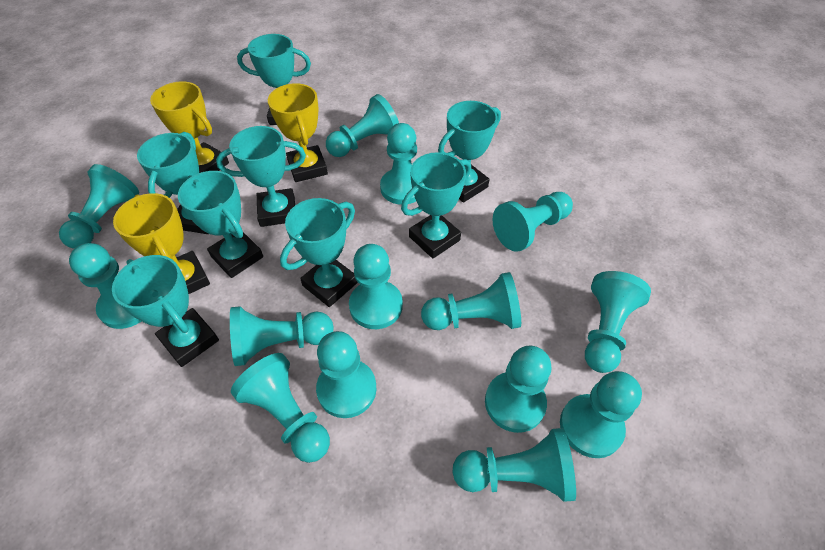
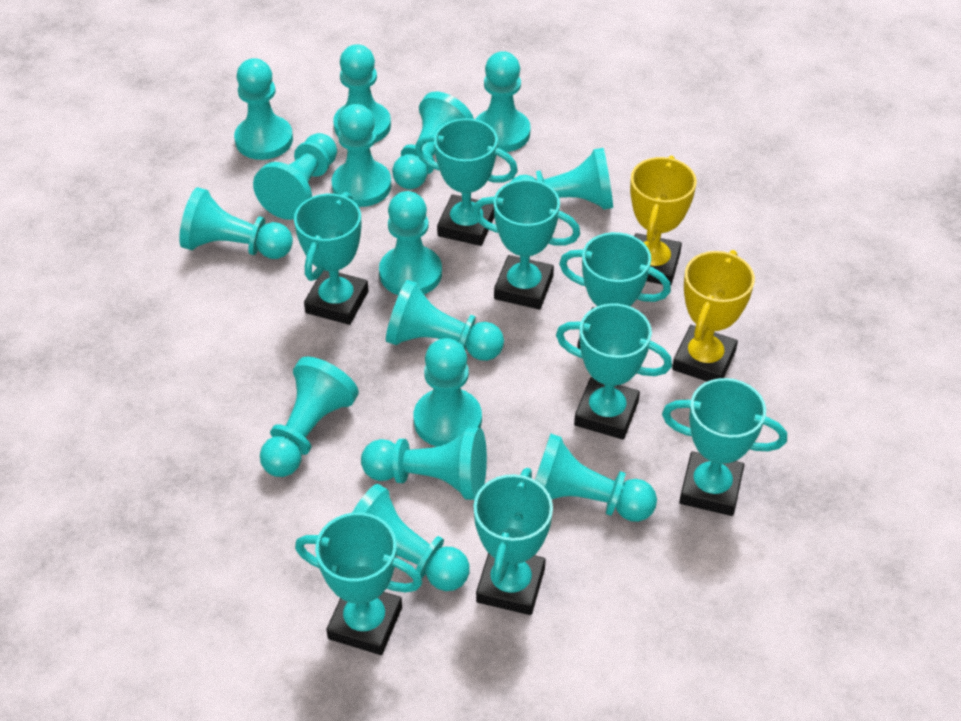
turquoise pawn: 14 -> 15
yellow trophy: 3 -> 2

